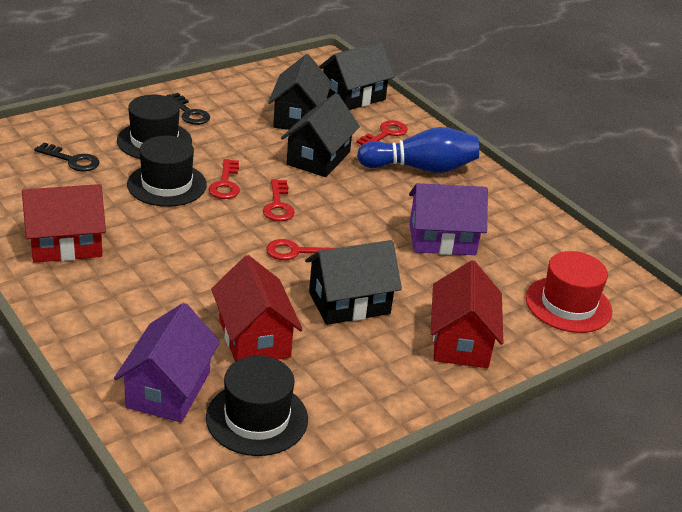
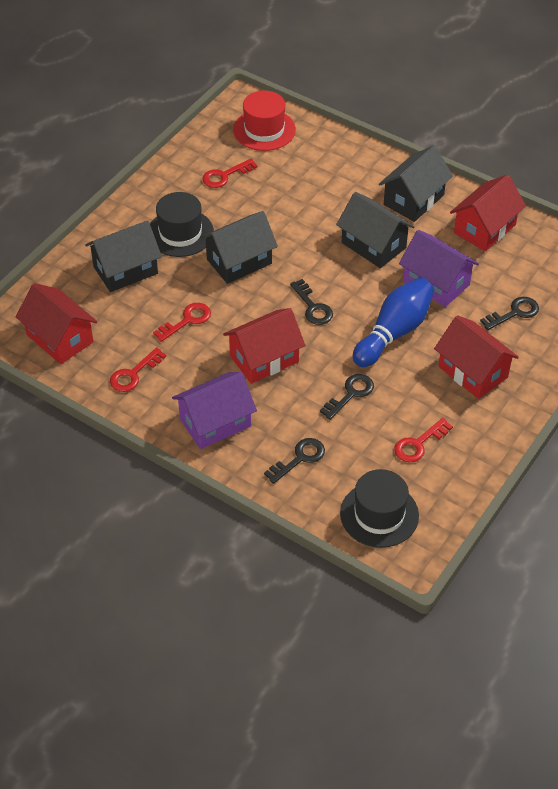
black hat: 3 -> 2
black key: 2 -> 4
red house: 3 -> 4

